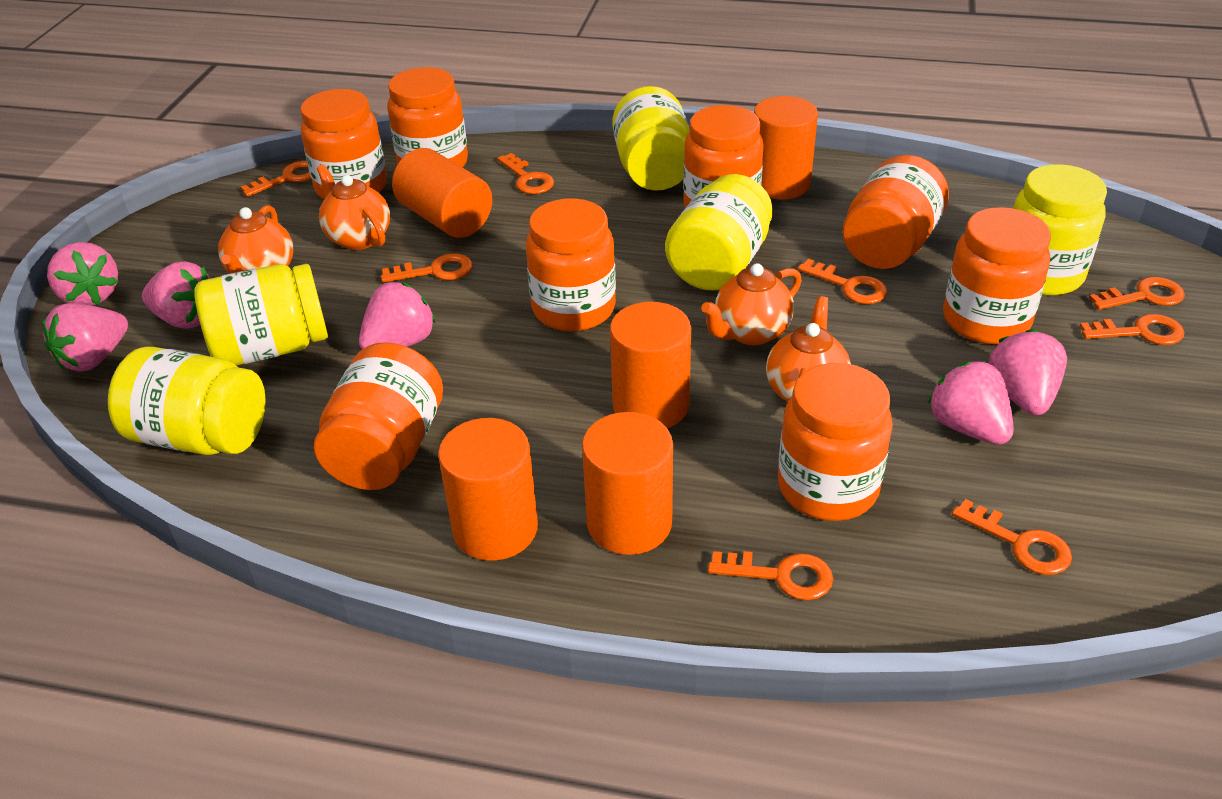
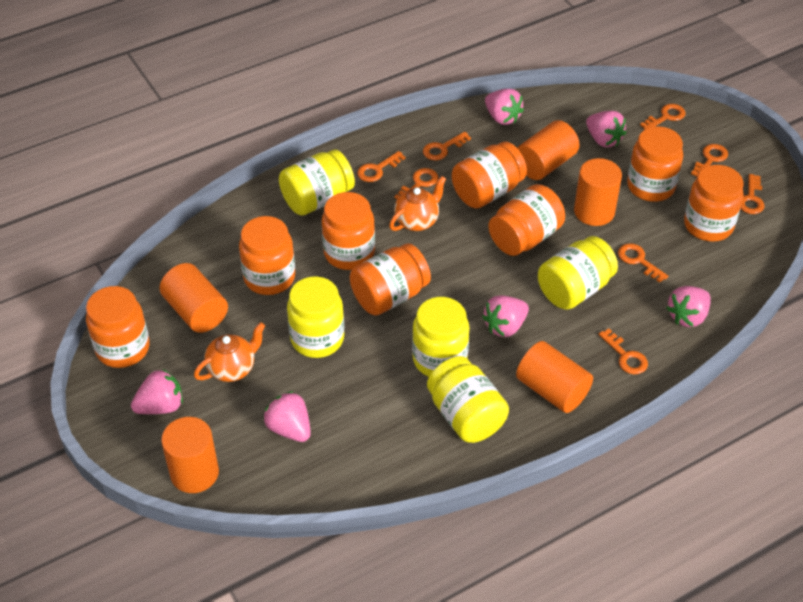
orange teapot: 4 -> 2

